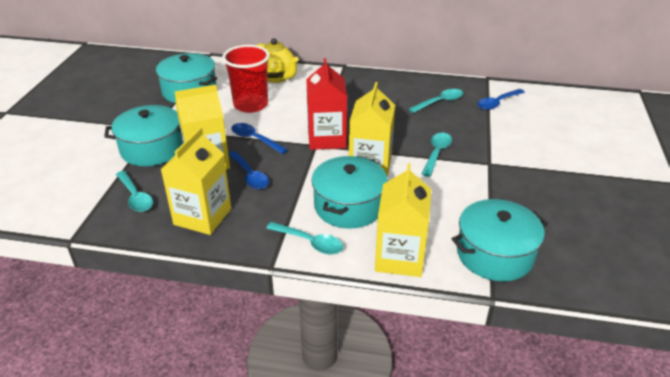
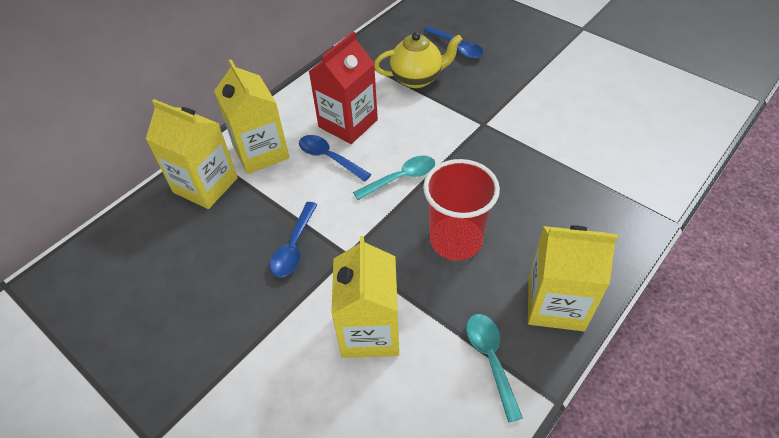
turquoise pot: 4 -> 0
turquoise spoon: 4 -> 2

